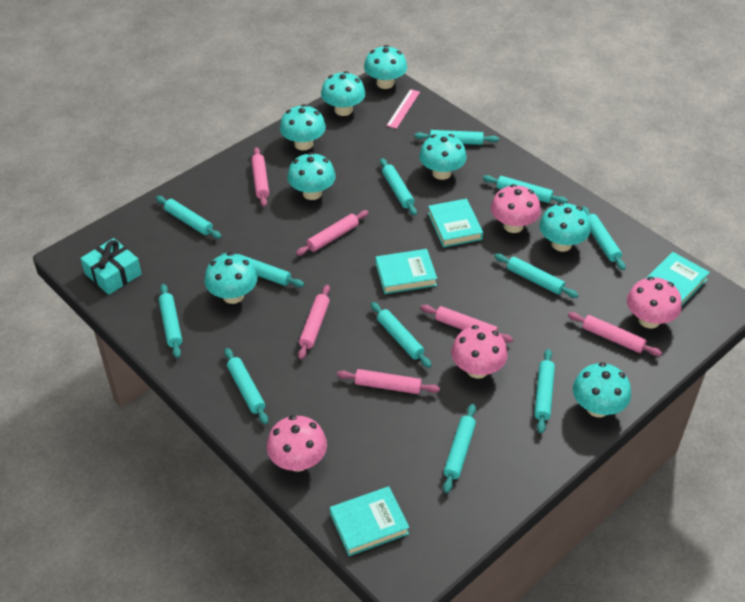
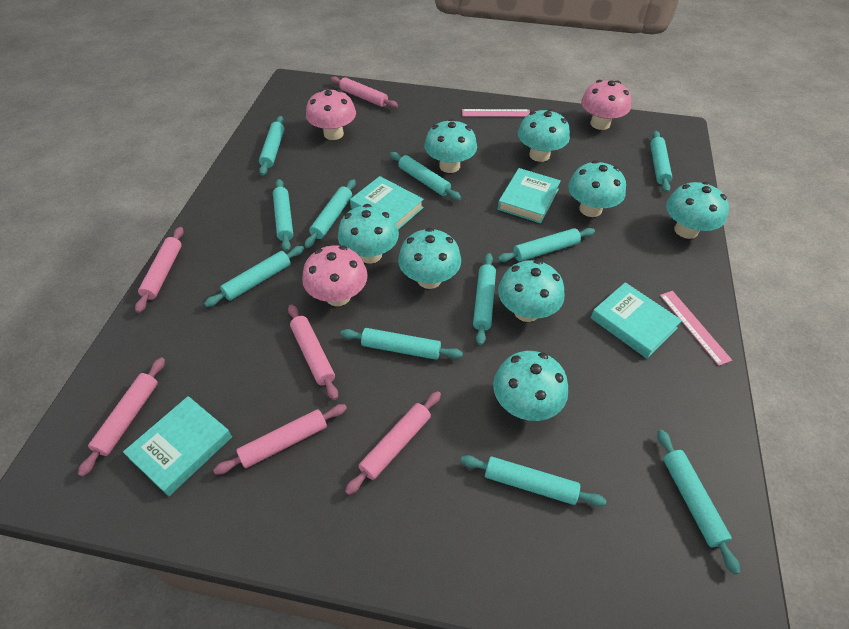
pink mushroom: 4 -> 3
pink ruler: 1 -> 2
turquoise gift: 1 -> 0
turquoise rolling pin: 12 -> 11

